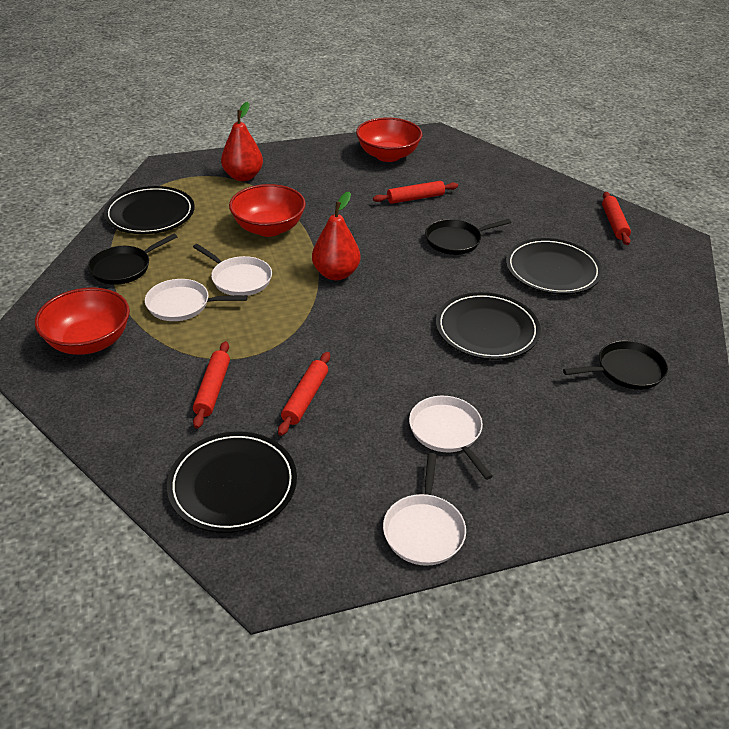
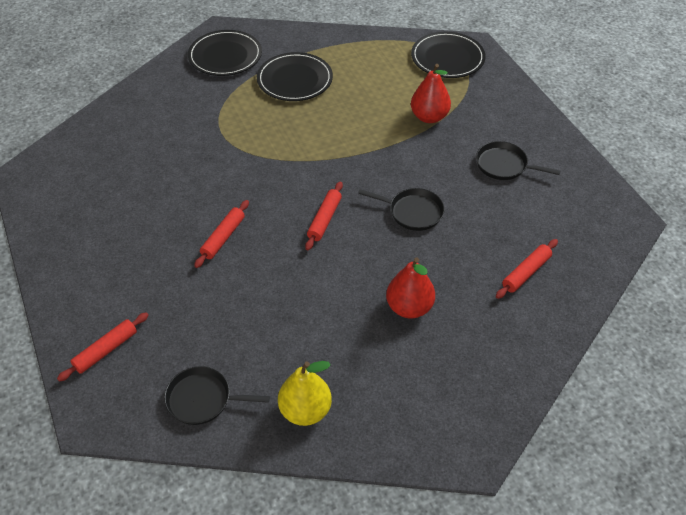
black plate: 4 -> 3
red bowl: 3 -> 0
white pan: 4 -> 0
yellow pear: 0 -> 1

